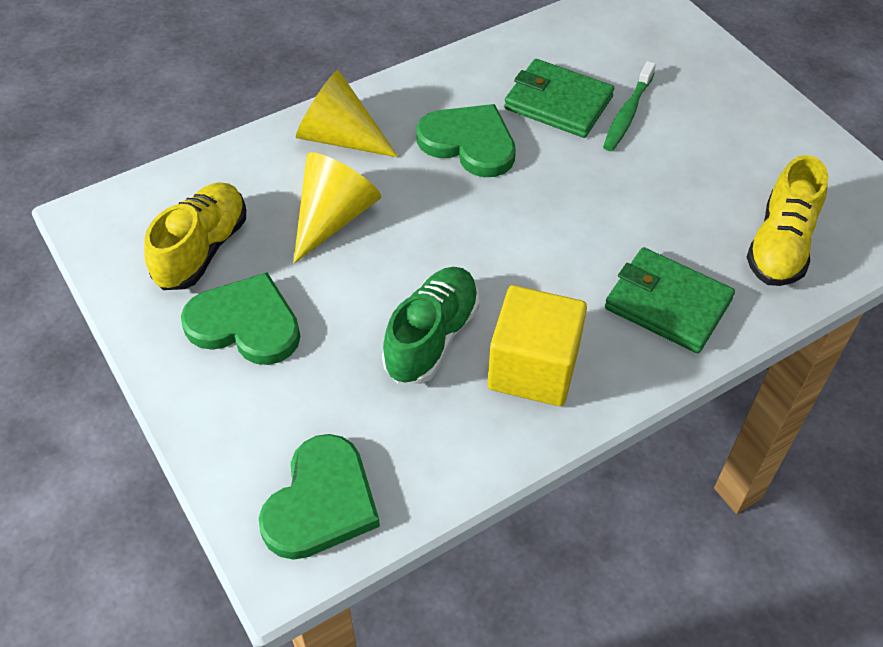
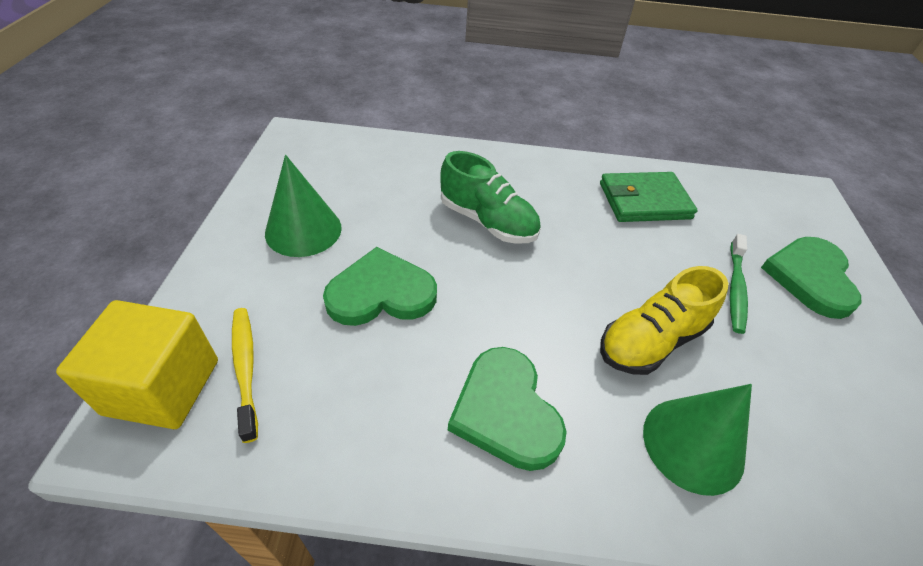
green cone: 0 -> 2
green wallet: 2 -> 1
yellow cone: 2 -> 0
yellow shoe: 2 -> 1
yellow toothbrush: 0 -> 1

